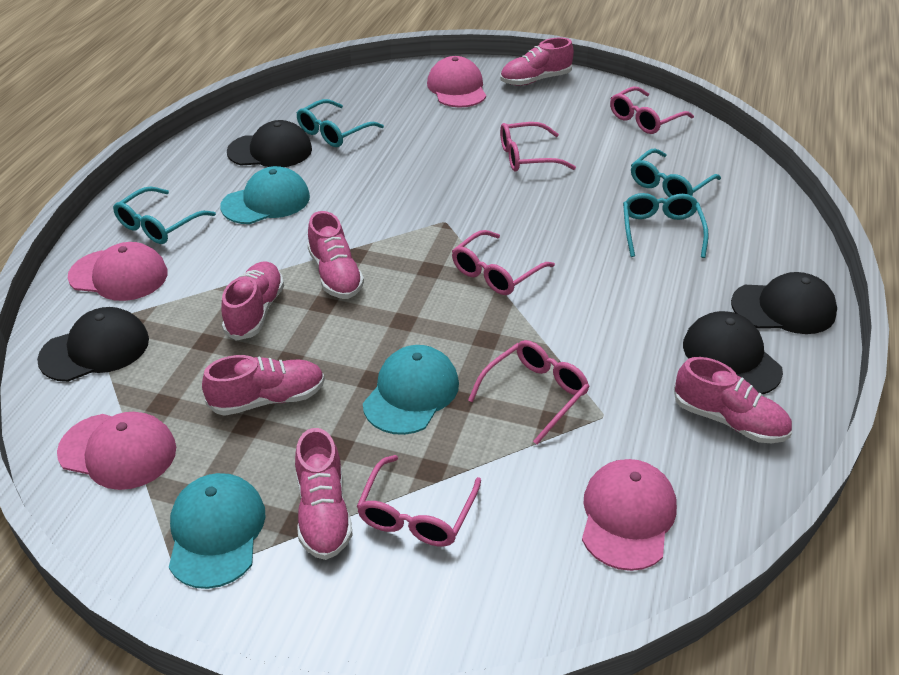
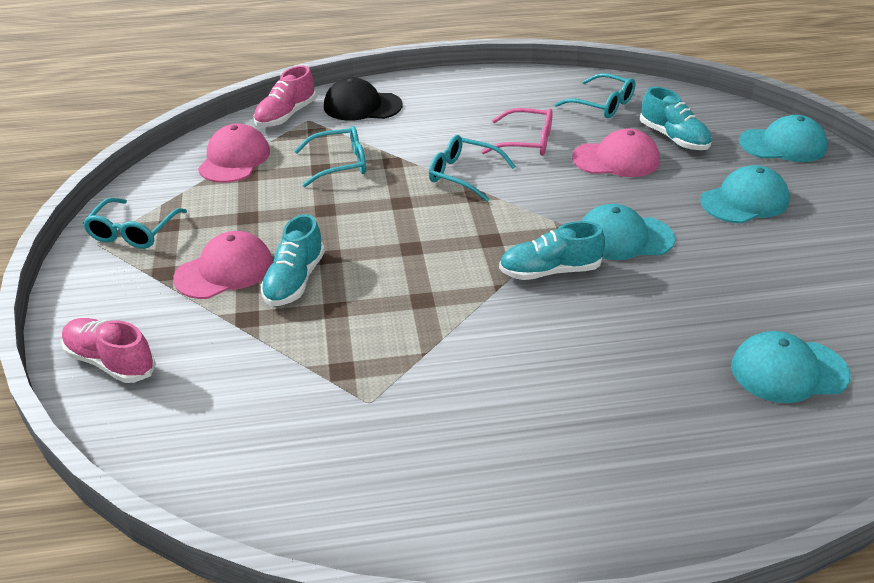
black cap: 4 -> 1
pink cap: 4 -> 3
pink glasses: 5 -> 1
pink shoe: 6 -> 2
turquoise cap: 3 -> 4
turquoise shoe: 0 -> 3

